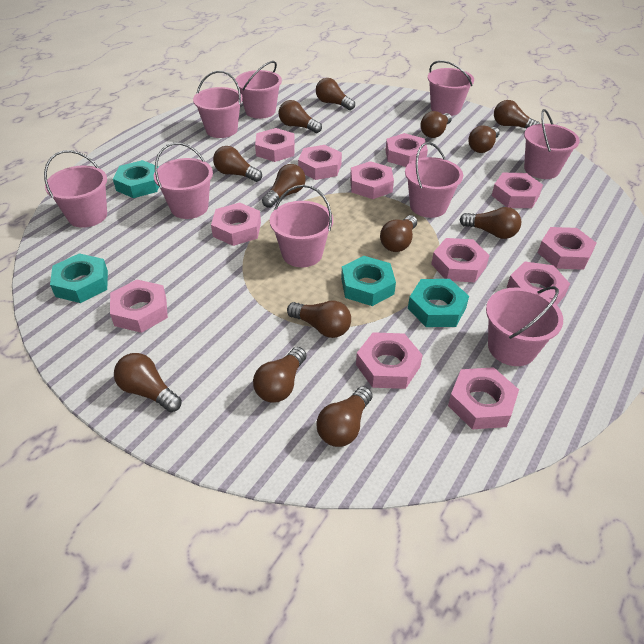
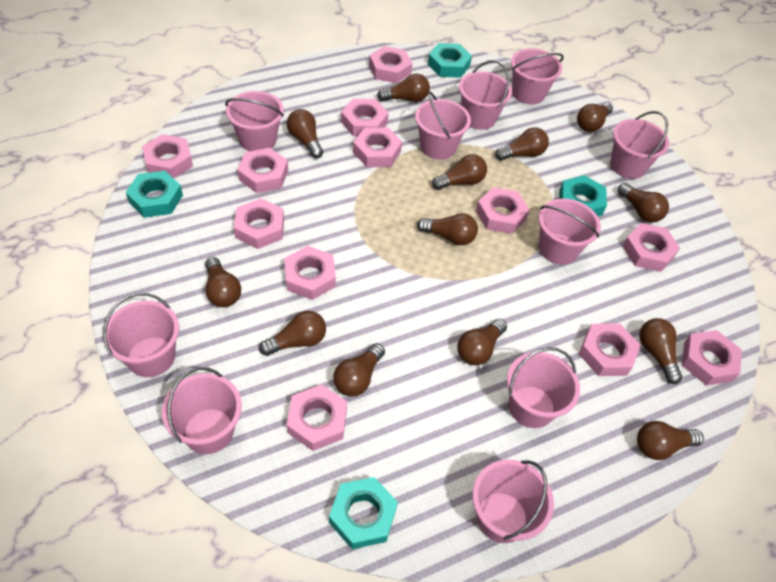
pink bucket: 9 -> 10

